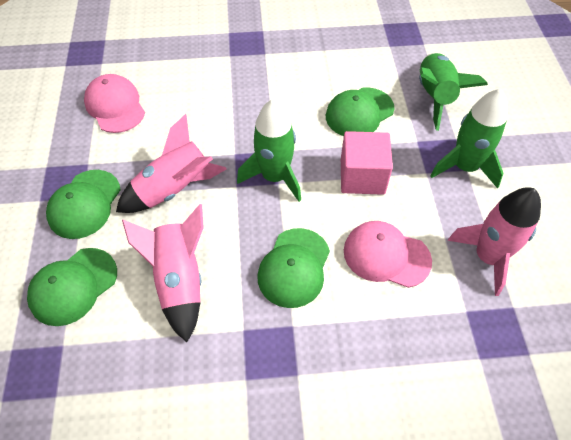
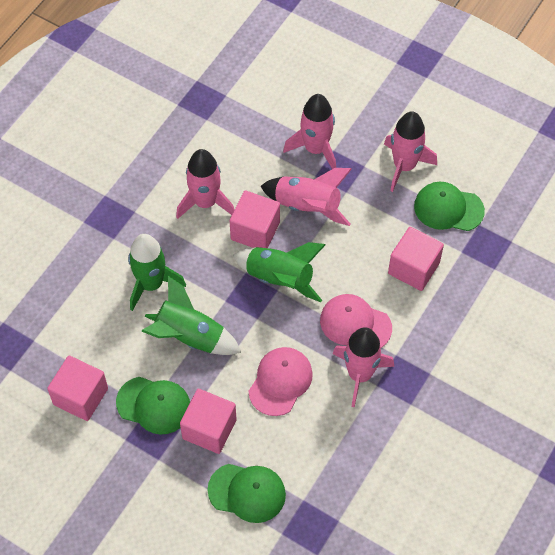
green cap: 4 -> 3
pink cube: 1 -> 4
pink rocket: 3 -> 5

